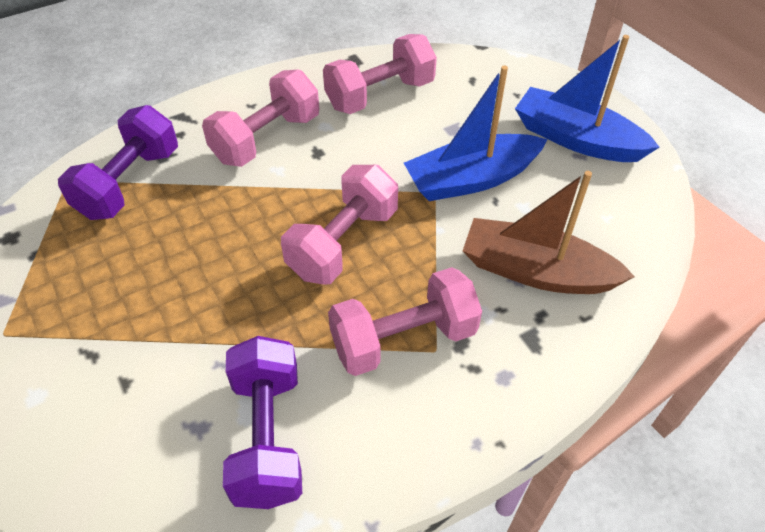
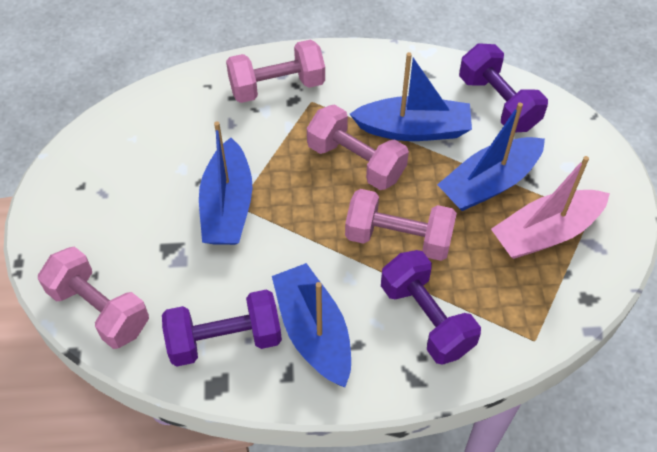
blue boat: 2 -> 4
brown boat: 1 -> 0
pink boat: 0 -> 1
purple dumbbell: 2 -> 3

